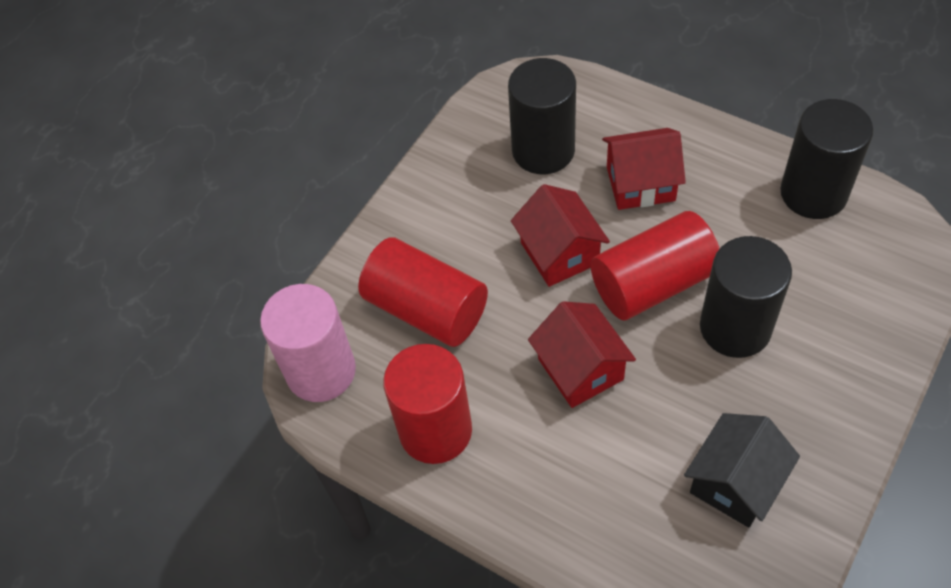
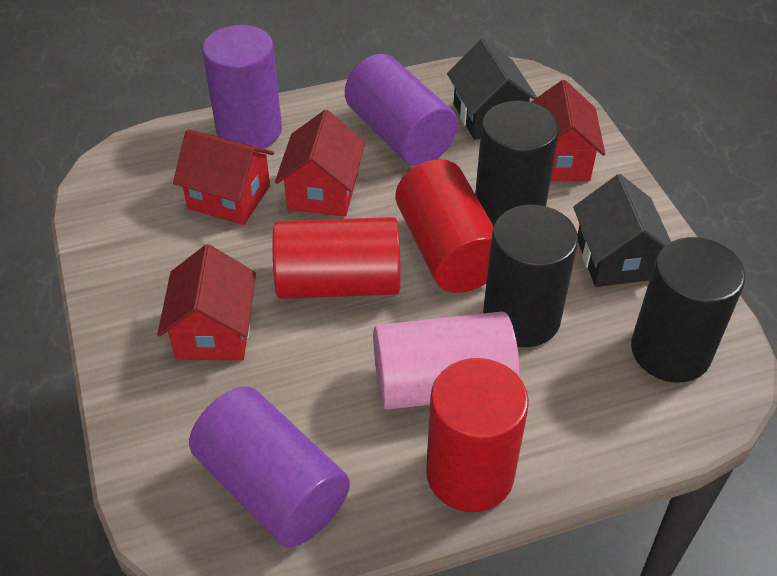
black house: 1 -> 2
purple cylinder: 0 -> 3
red house: 3 -> 4

